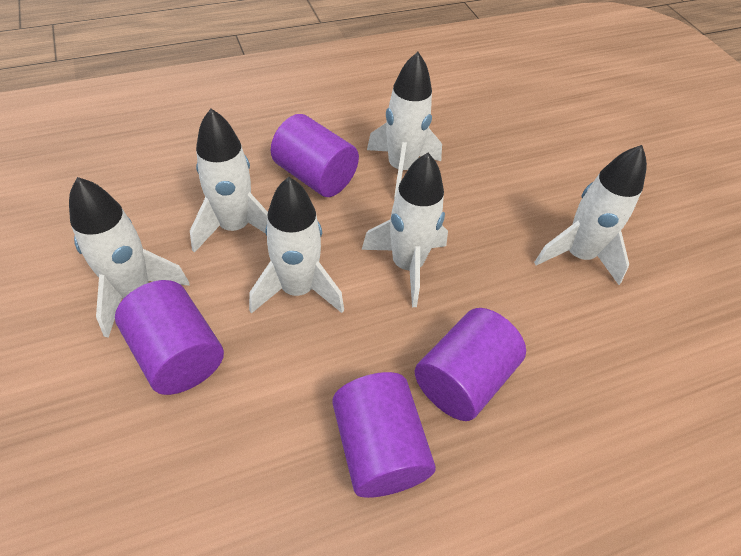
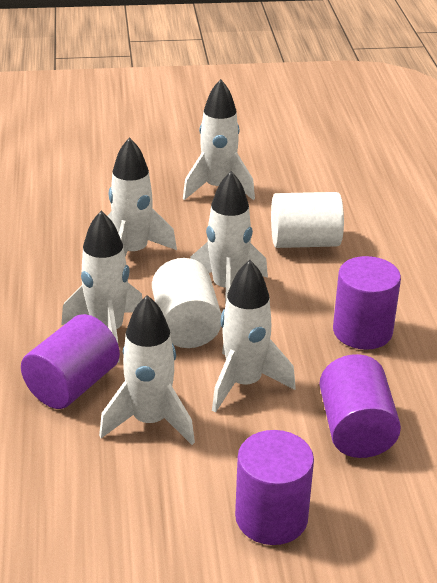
white cylinder: 0 -> 2

